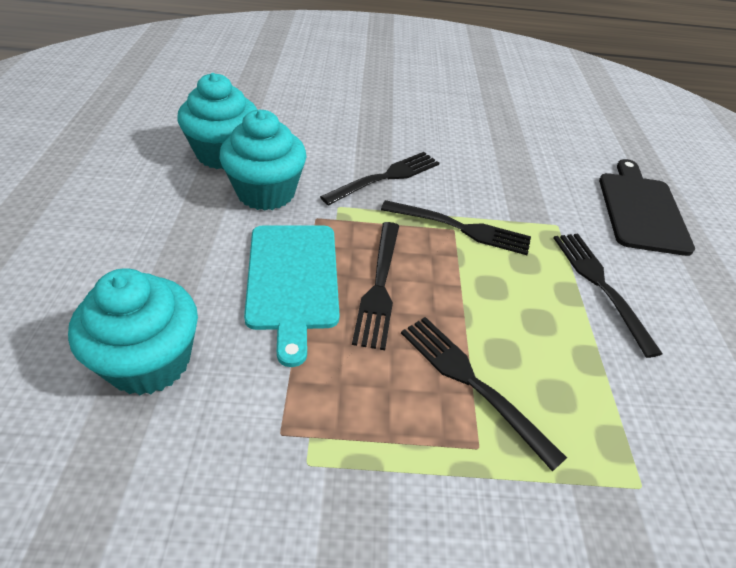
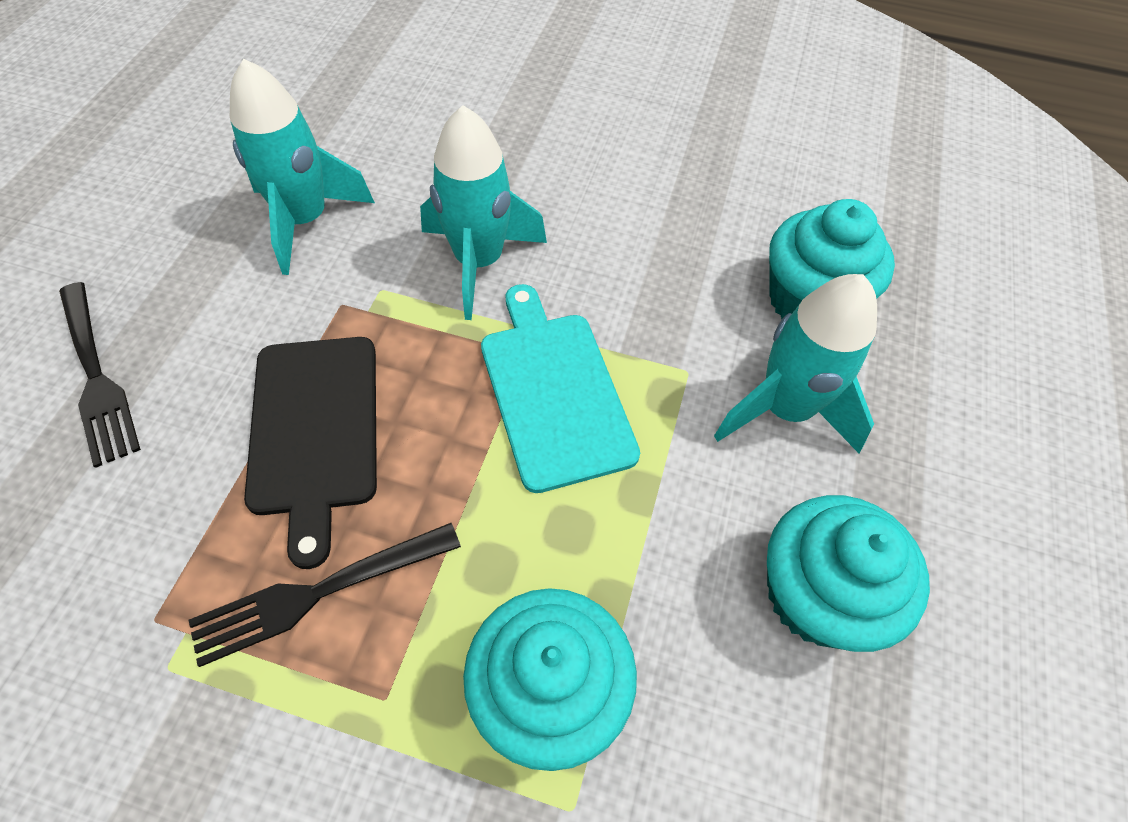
black fork: 5 -> 2
turquoise rocket: 0 -> 3

